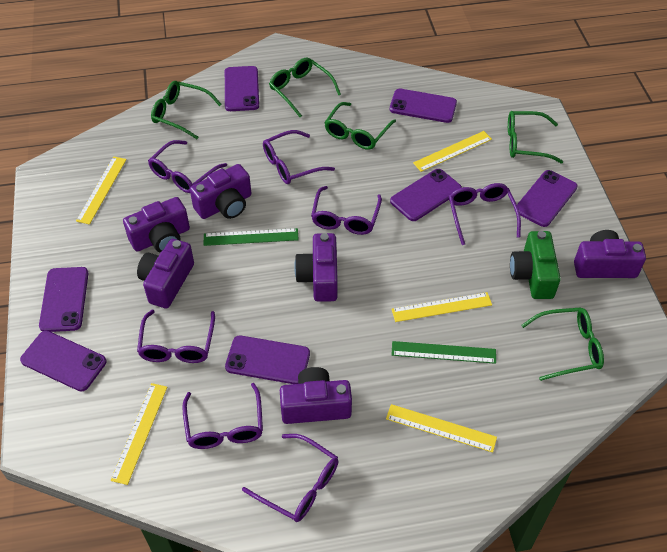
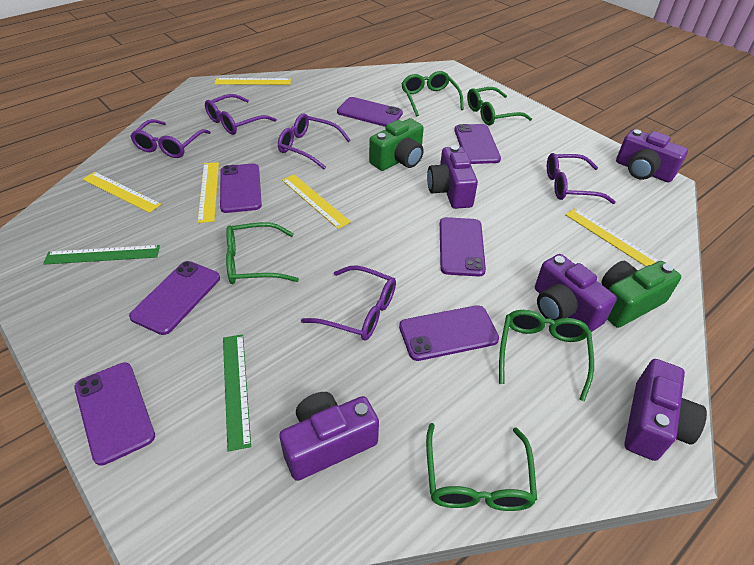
green camera: 1 -> 2
purple camera: 6 -> 5
purple glasses: 7 -> 5

